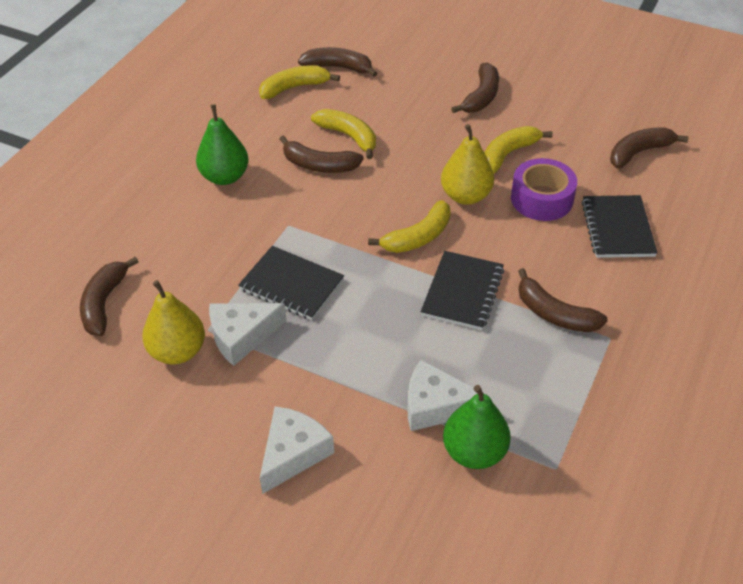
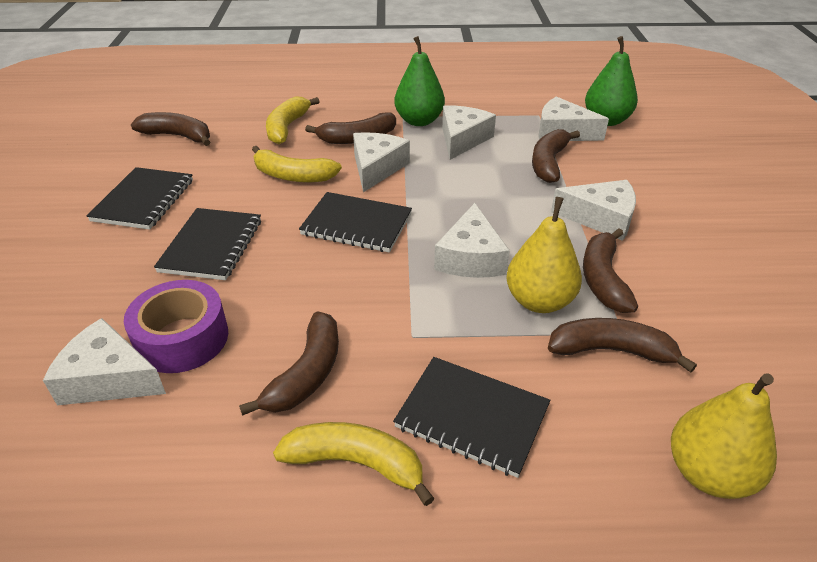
black notebook: 3 -> 4
white cheese: 3 -> 6
yellow banana: 4 -> 3

